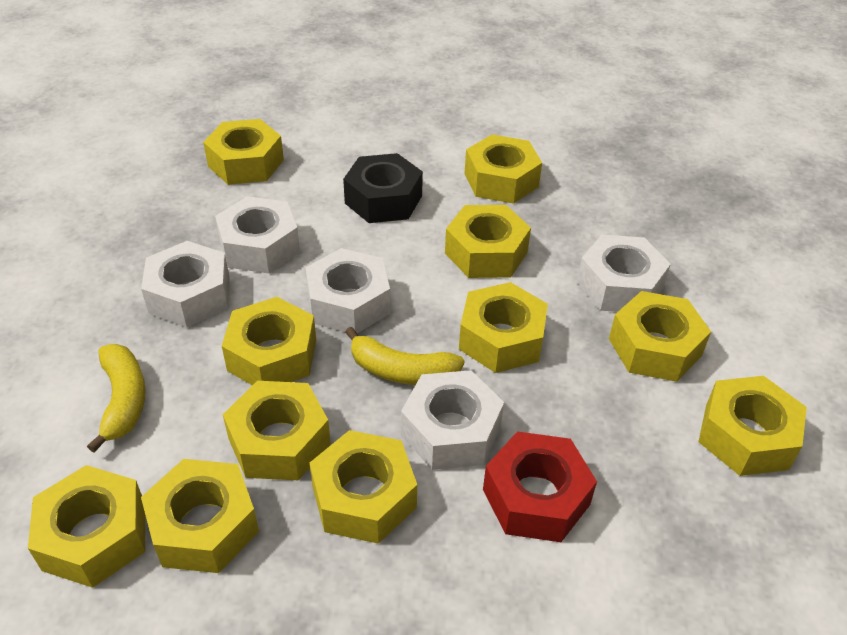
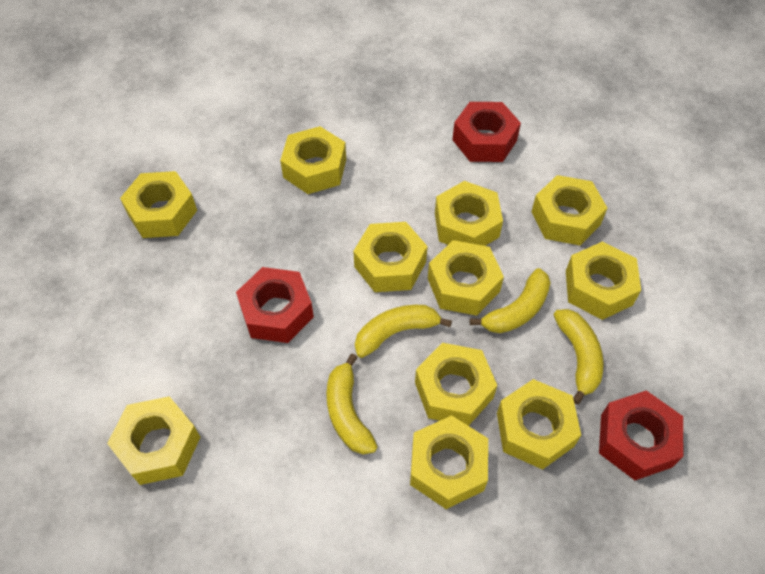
black nut: 1 -> 0
red nut: 1 -> 3
white nut: 5 -> 0
yellow banana: 2 -> 4

